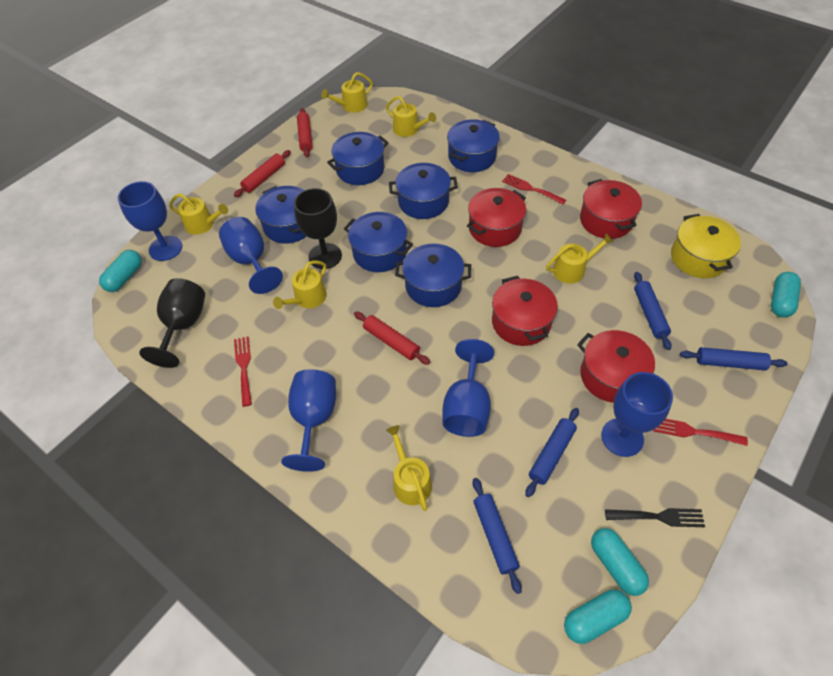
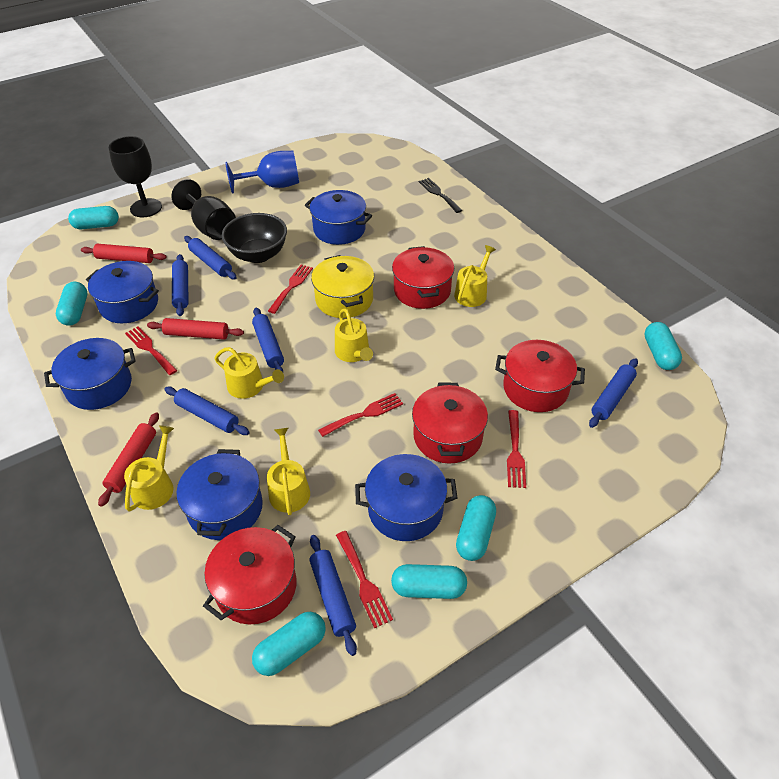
black bowl: 0 -> 1
blue goblet: 5 -> 1
blue pot: 6 -> 5
blue rolling pin: 4 -> 6
red fork: 3 -> 5
turquoise capsule: 4 -> 6
yellow watering can: 6 -> 5

